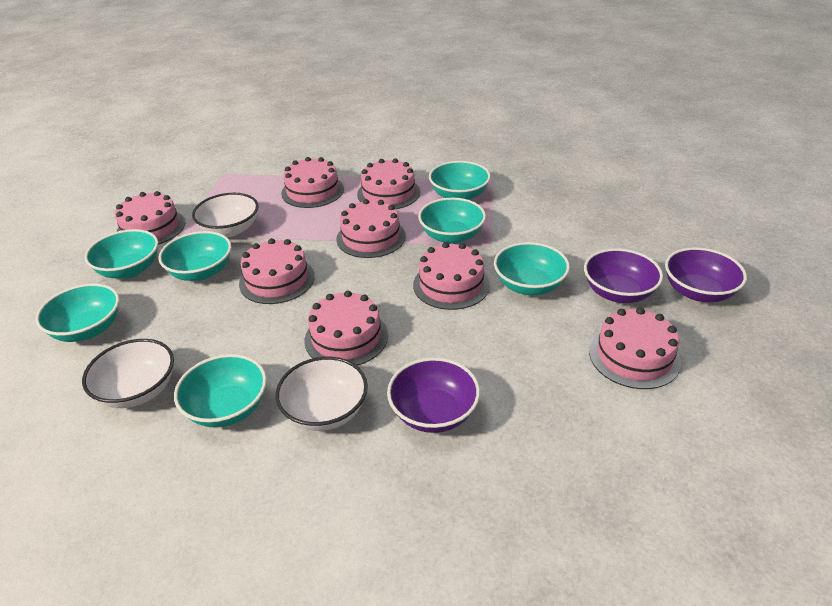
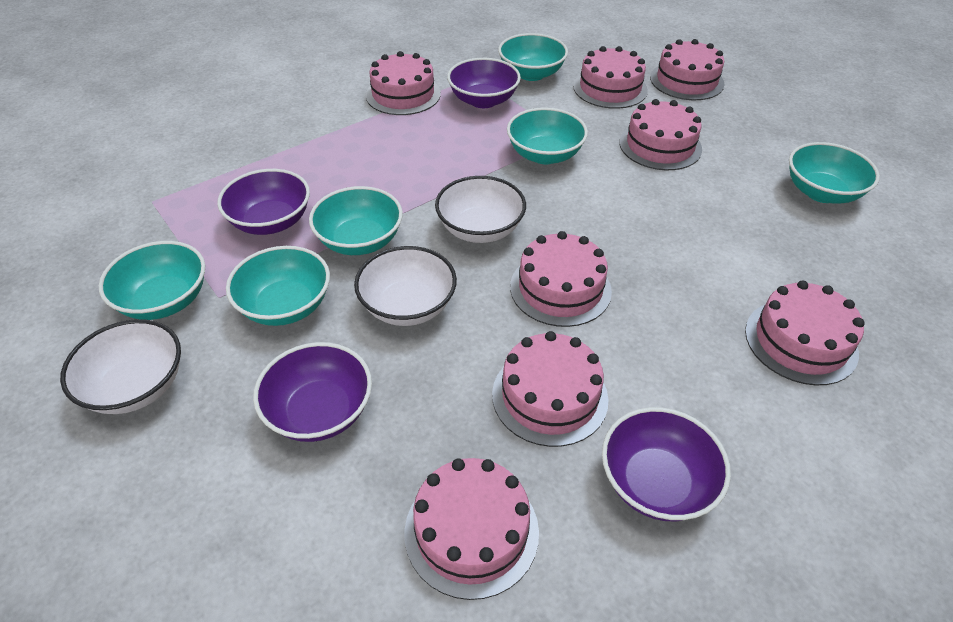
purple bowl: 3 -> 4
turquoise bowl: 7 -> 6

